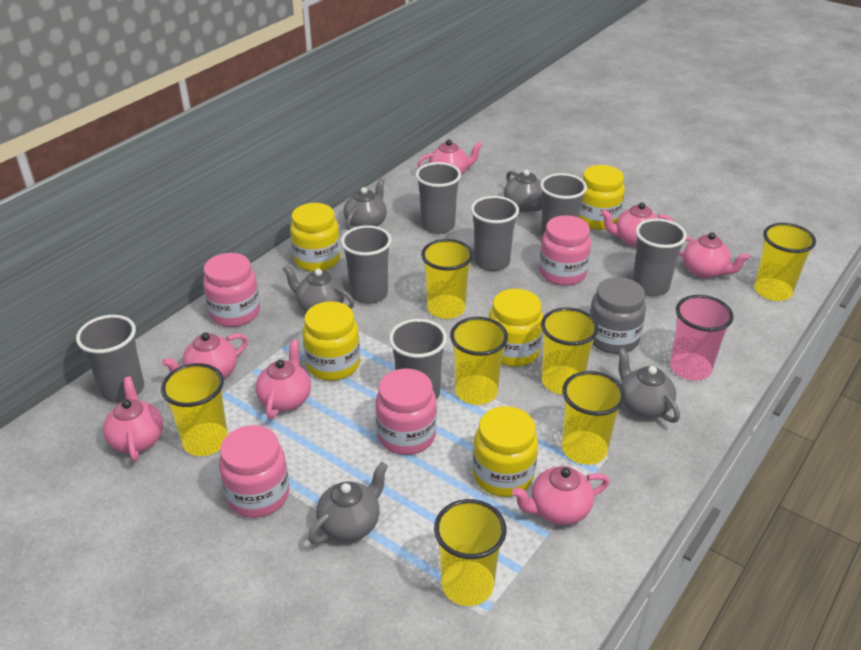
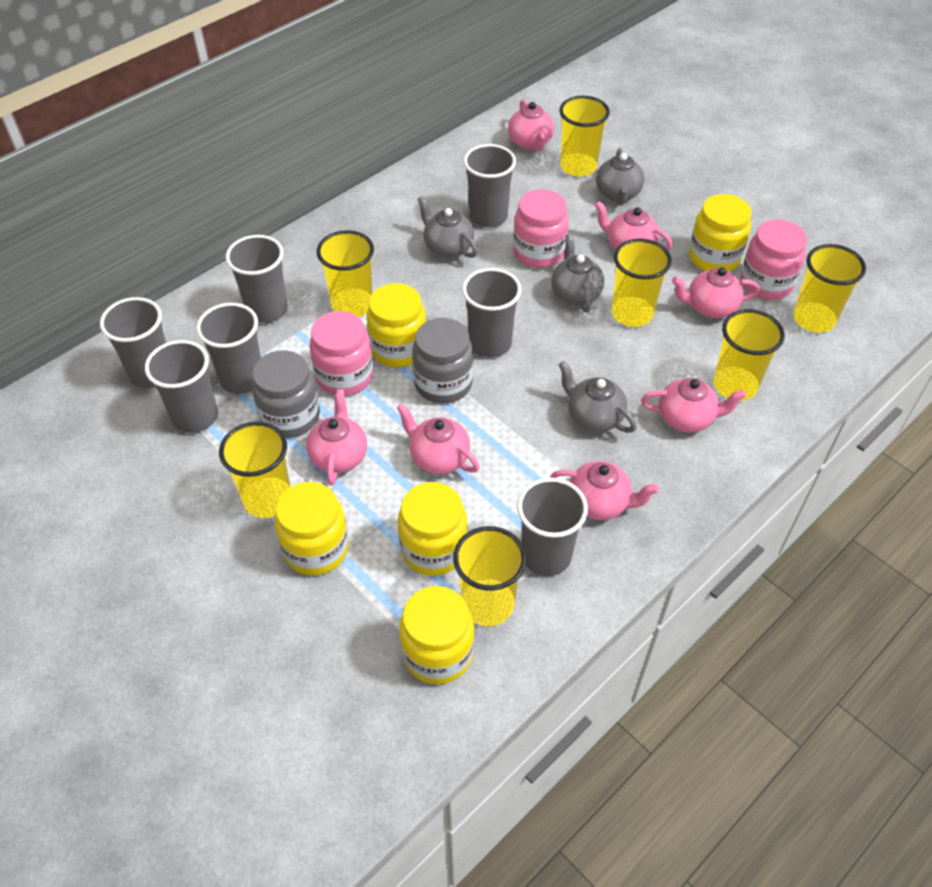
grey jar: 1 -> 2
grey teapot: 5 -> 4
pink cup: 1 -> 0
pink jar: 4 -> 3

